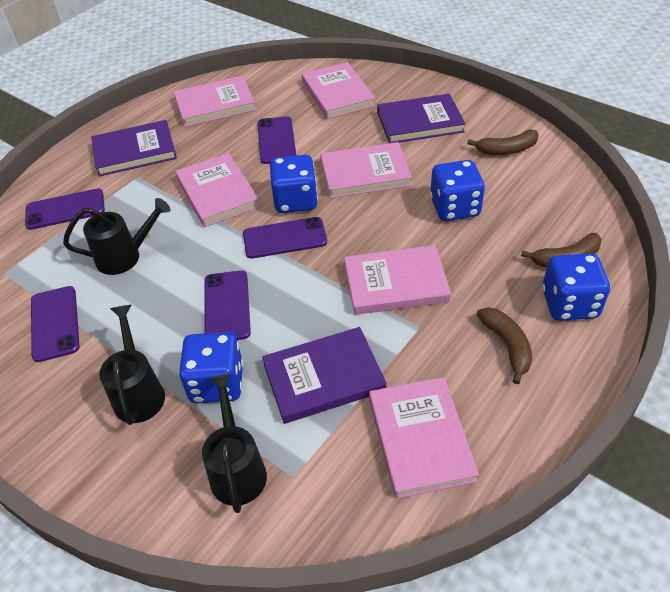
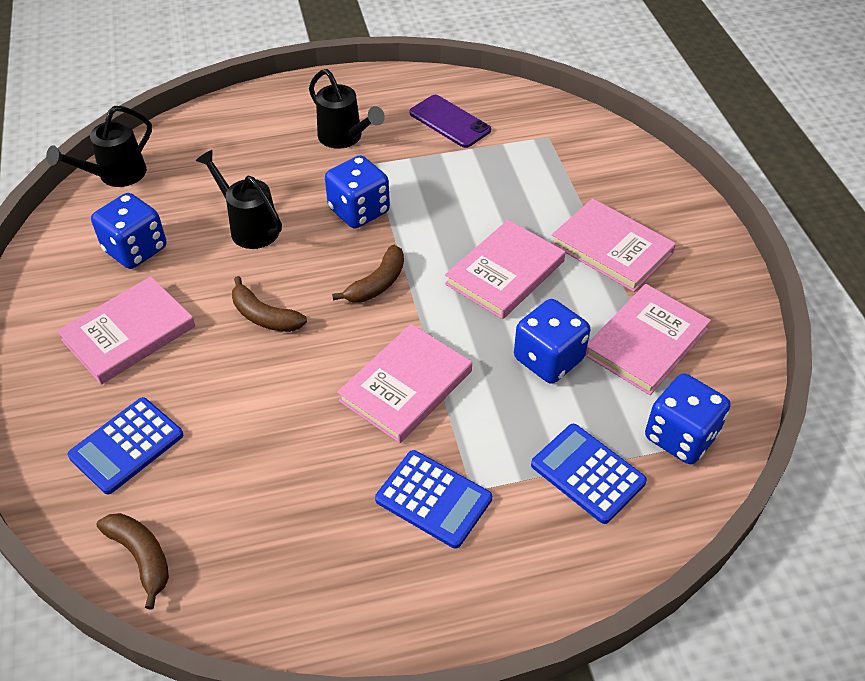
blue calculator: 0 -> 3
pink book: 6 -> 5
purple book: 3 -> 0
purple phone: 5 -> 1

